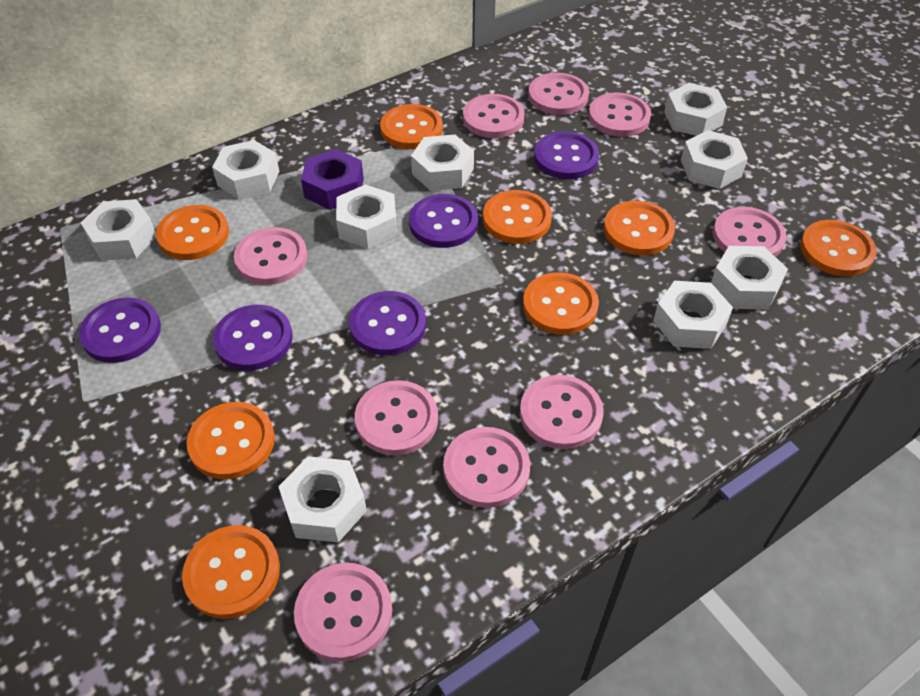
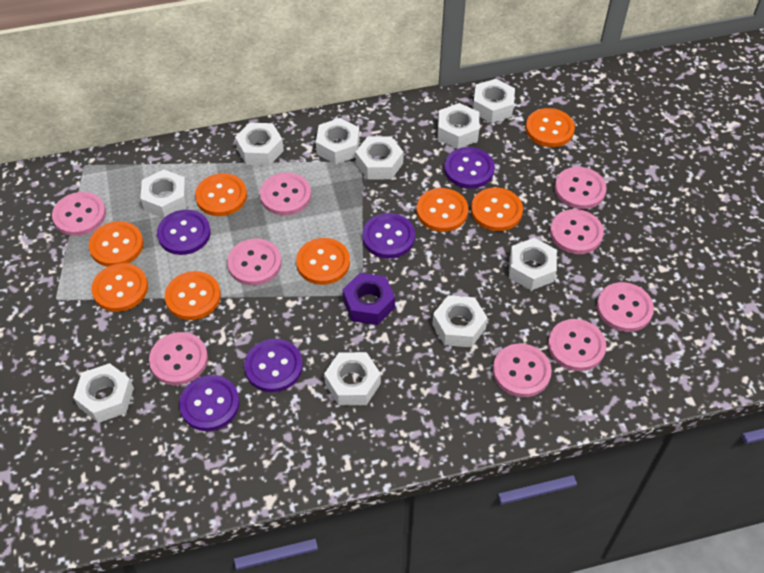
white nut: 9 -> 10

